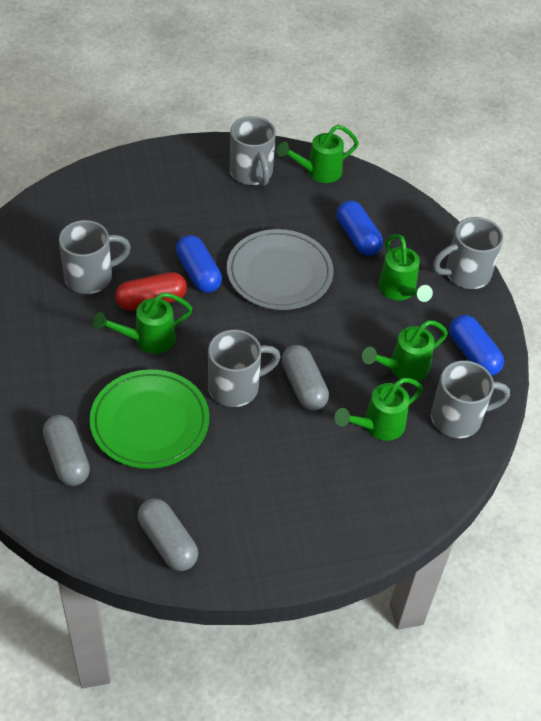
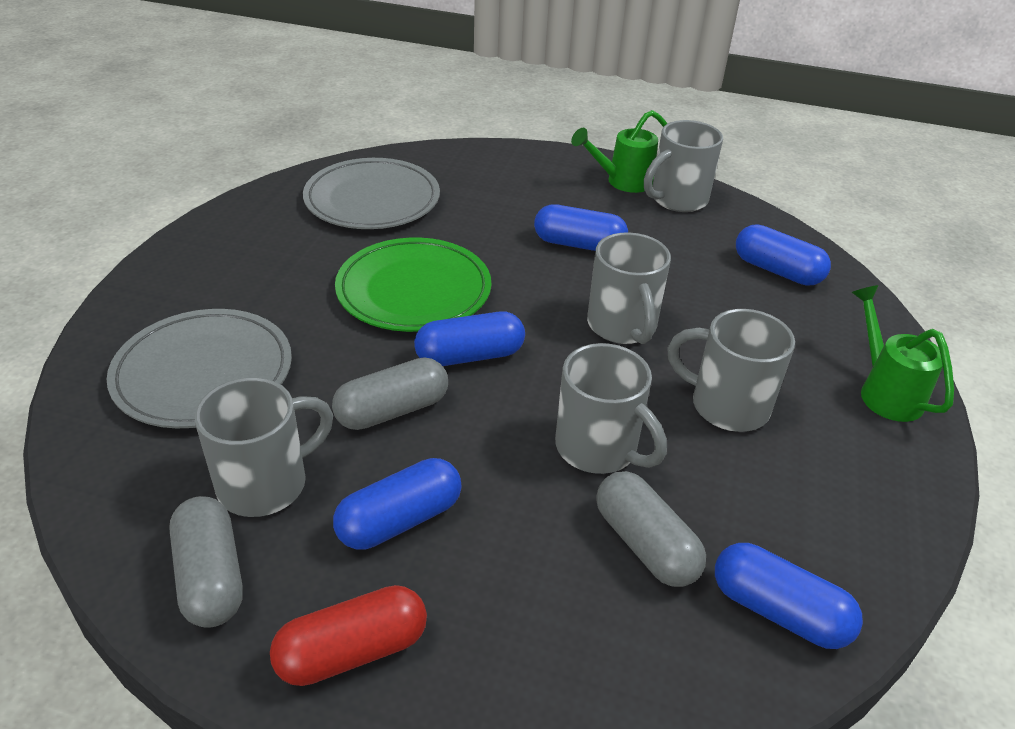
blue capsule: 3 -> 5
green watering can: 5 -> 2
grey plate: 1 -> 2

